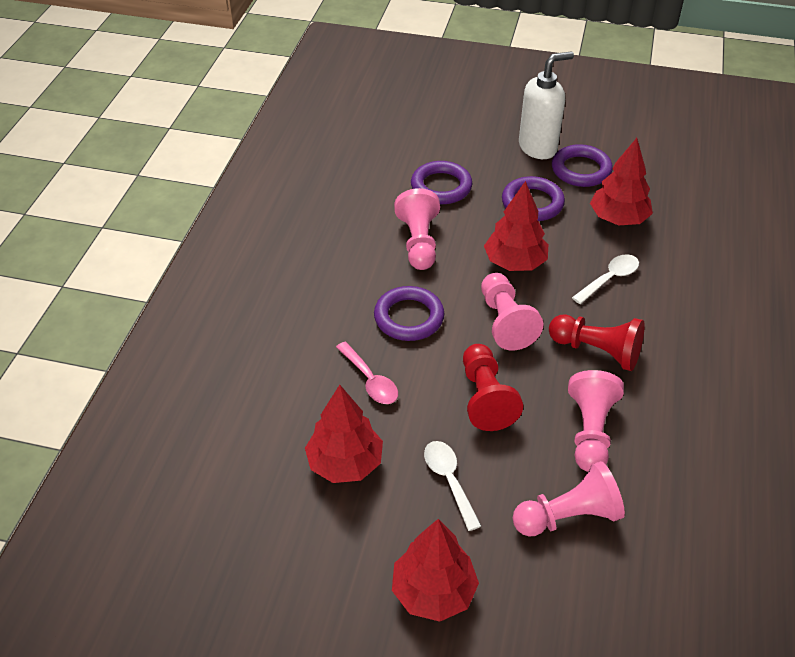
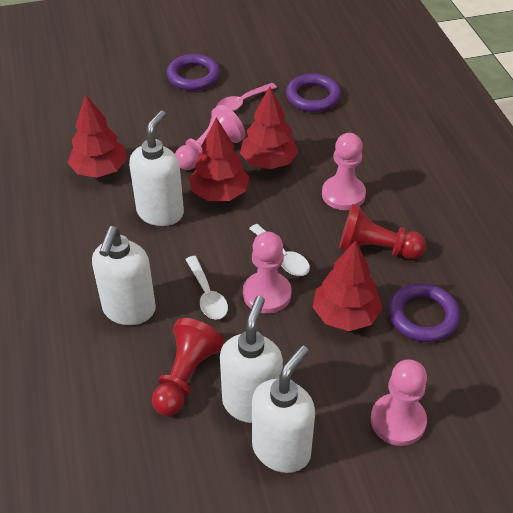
purple ring: 4 -> 3
white soap dispenser: 1 -> 4

